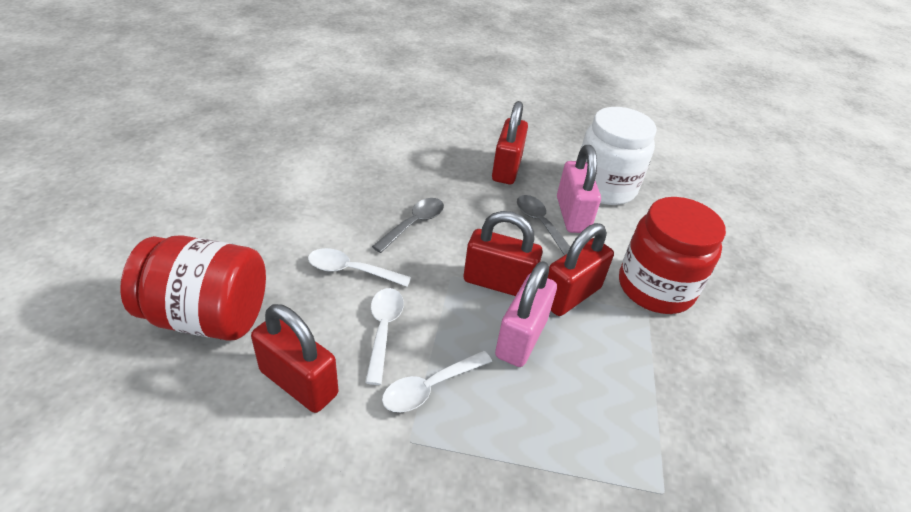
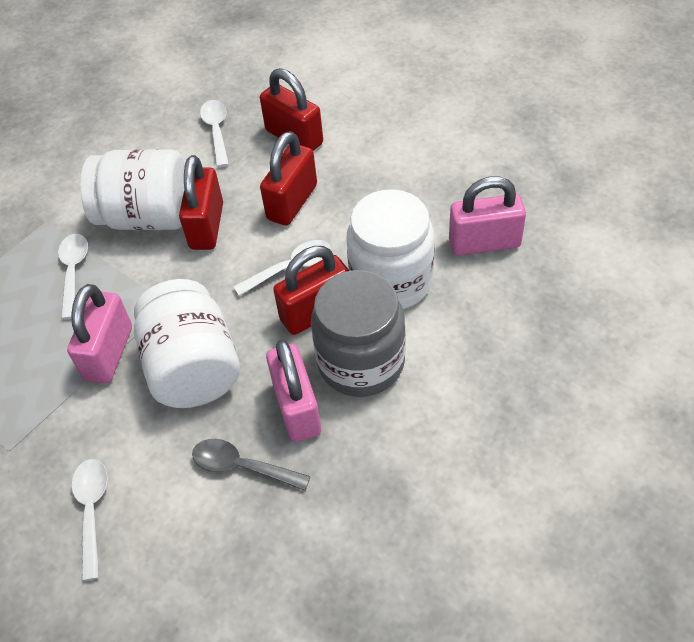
grey jar: 0 -> 1
grey spoon: 2 -> 1
pink padlock: 2 -> 3
red jar: 2 -> 0
white jar: 1 -> 3
white spoon: 3 -> 4

